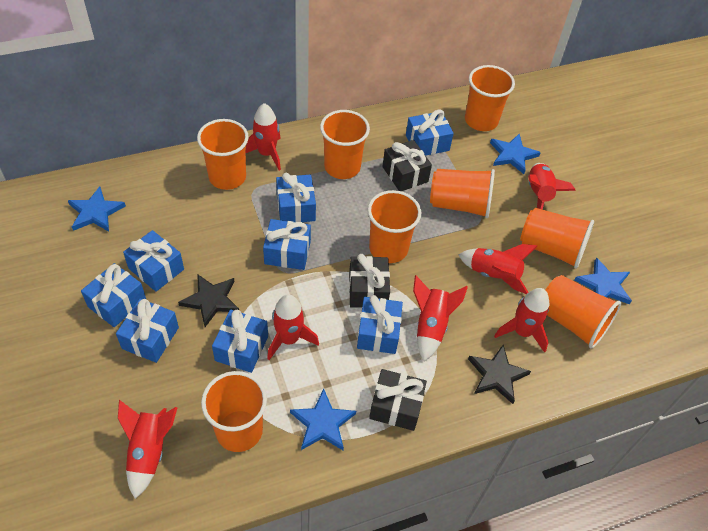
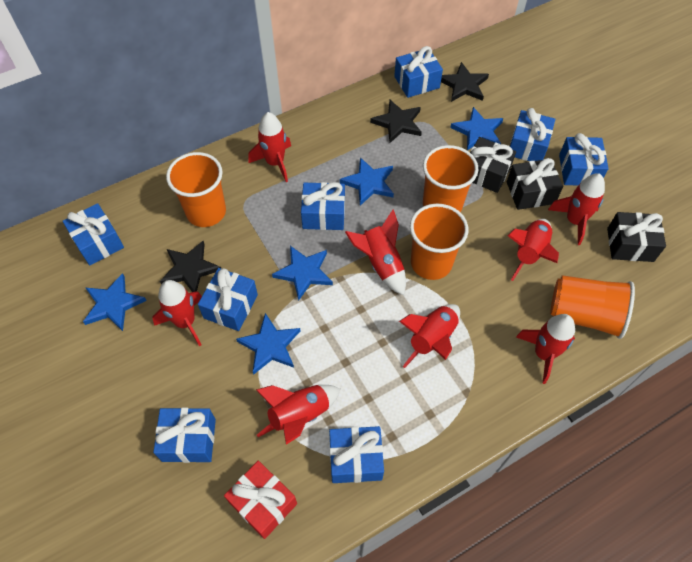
black star: 2 -> 3
blue star: 4 -> 5
orange cup: 8 -> 4
red gift: 0 -> 1
red rocket: 7 -> 8

